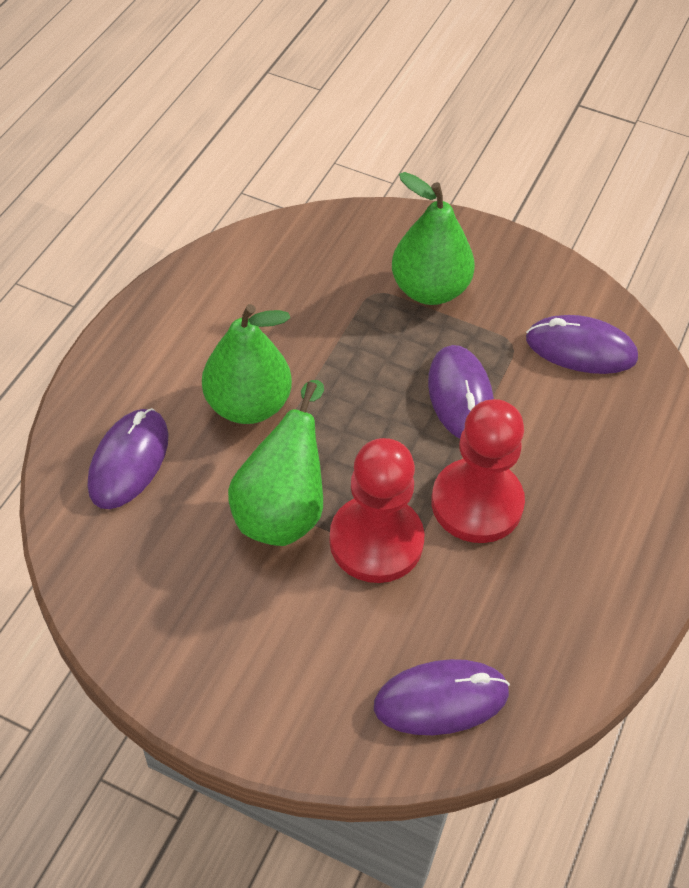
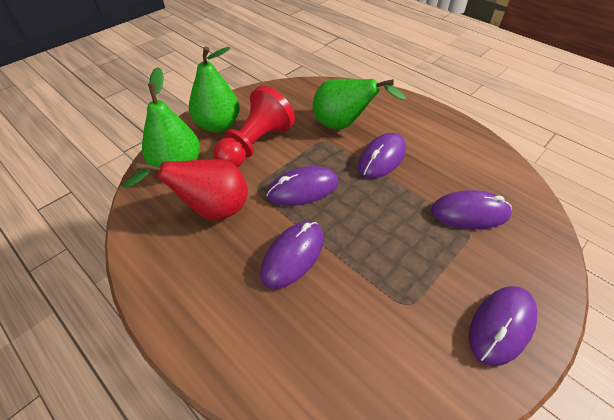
purple mouse: 4 -> 5
red pawn: 2 -> 1
red pear: 0 -> 1

